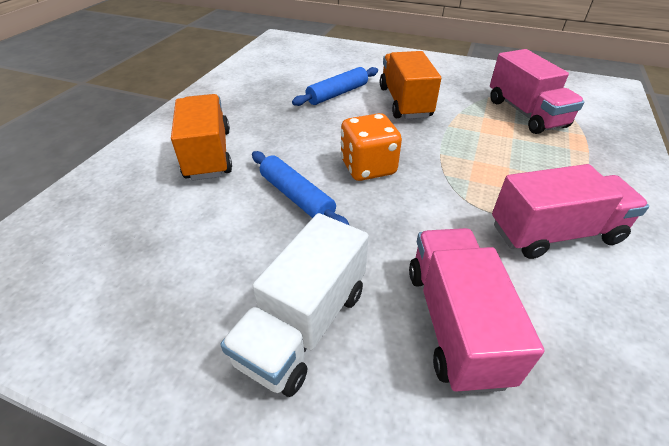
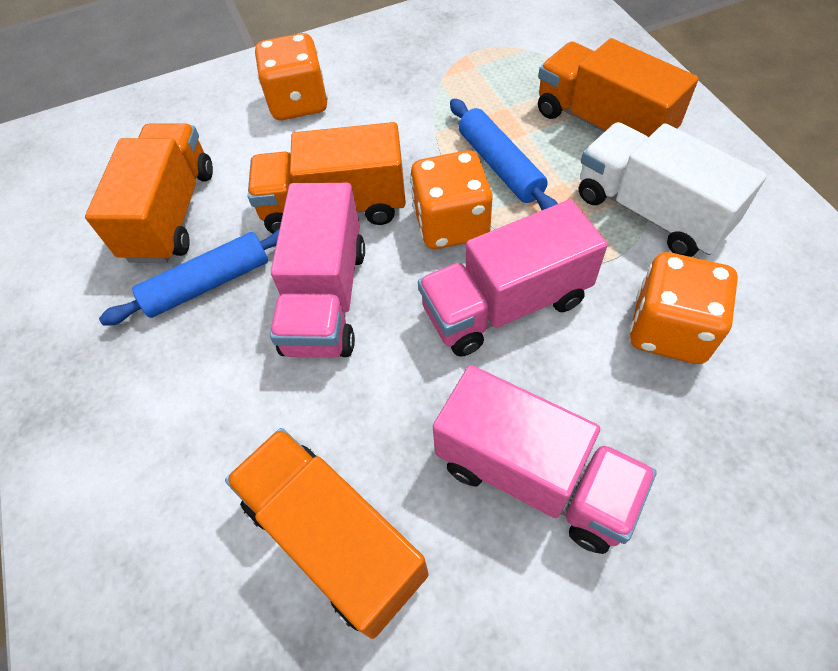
orange dice: 1 -> 3
orange truck: 2 -> 4

